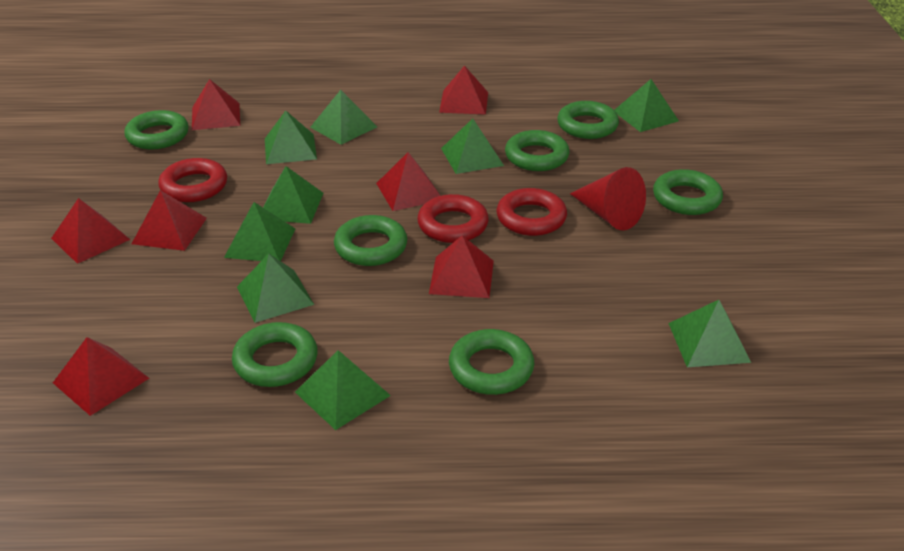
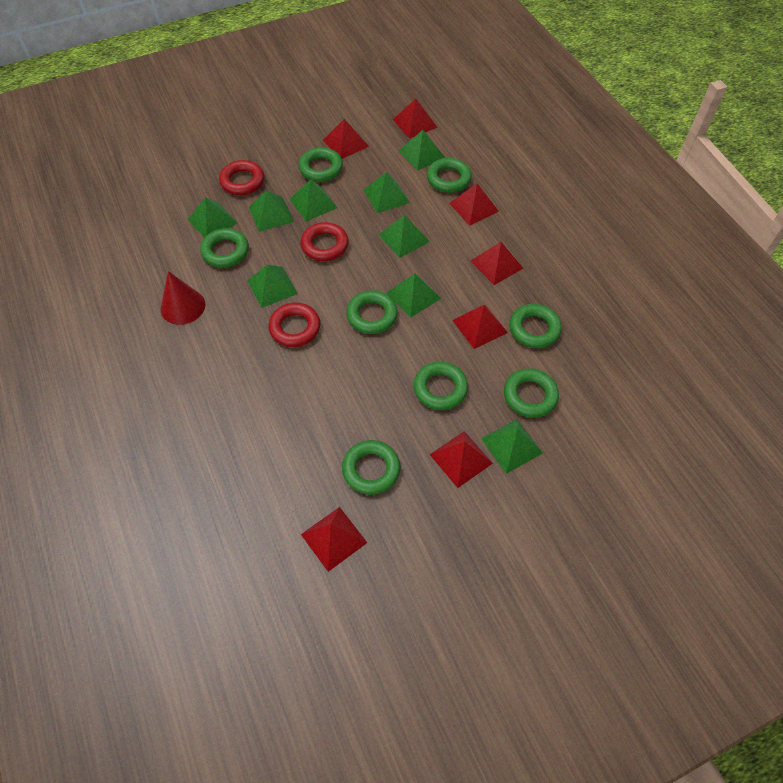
green ring: 7 -> 8

